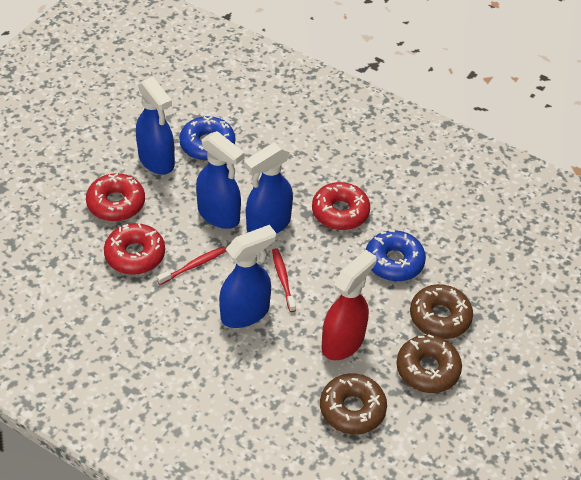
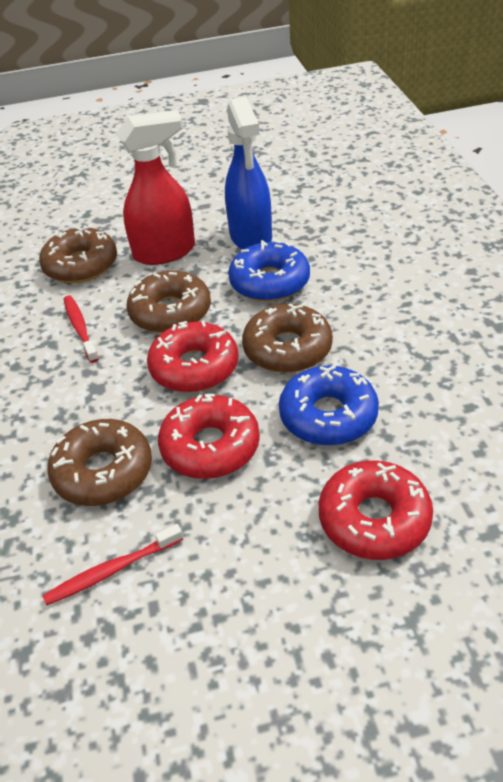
blue spray bottle: 4 -> 1
brown donut: 3 -> 4

